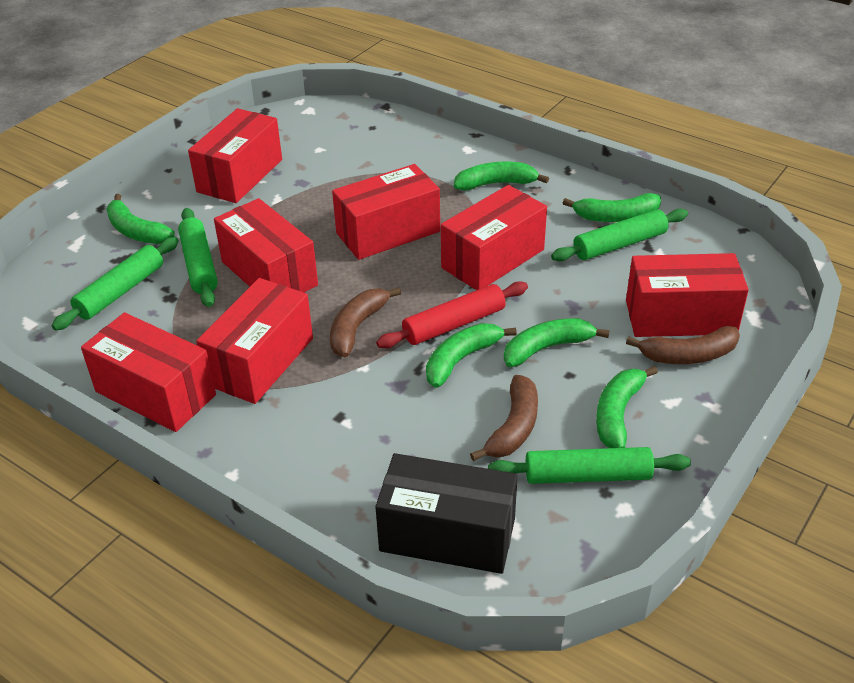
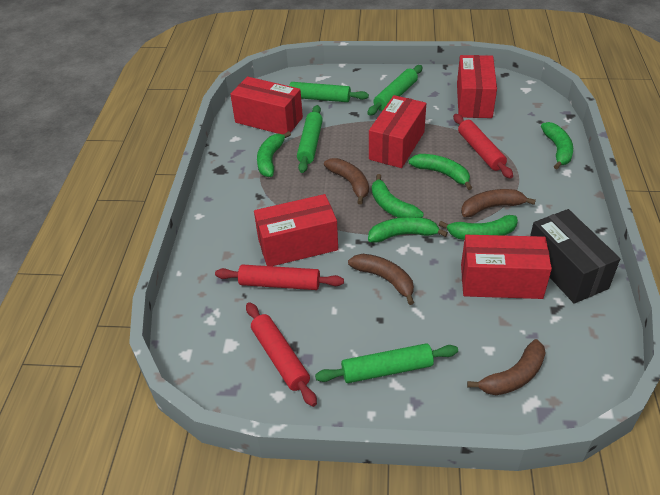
brown banana: 3 -> 4
red box: 7 -> 5
red rolling pin: 1 -> 3

